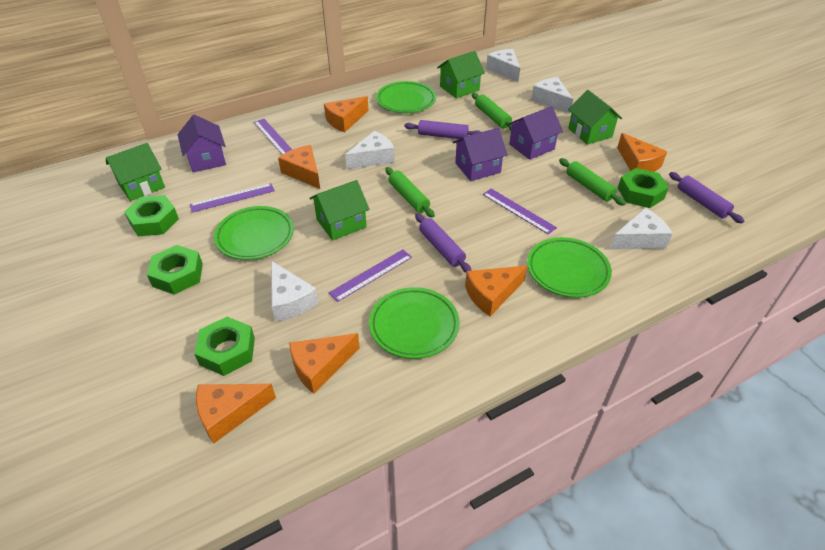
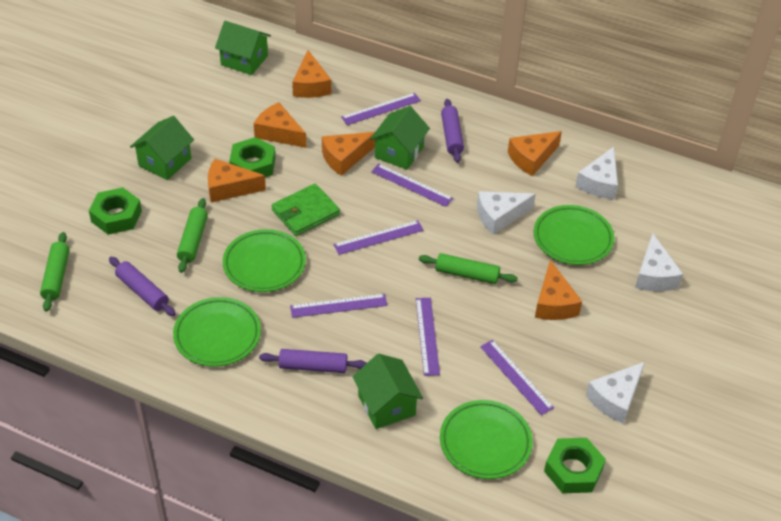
green nut: 4 -> 3
green wallet: 0 -> 1
purple house: 3 -> 0
purple ruler: 4 -> 6
white cheese: 5 -> 4

